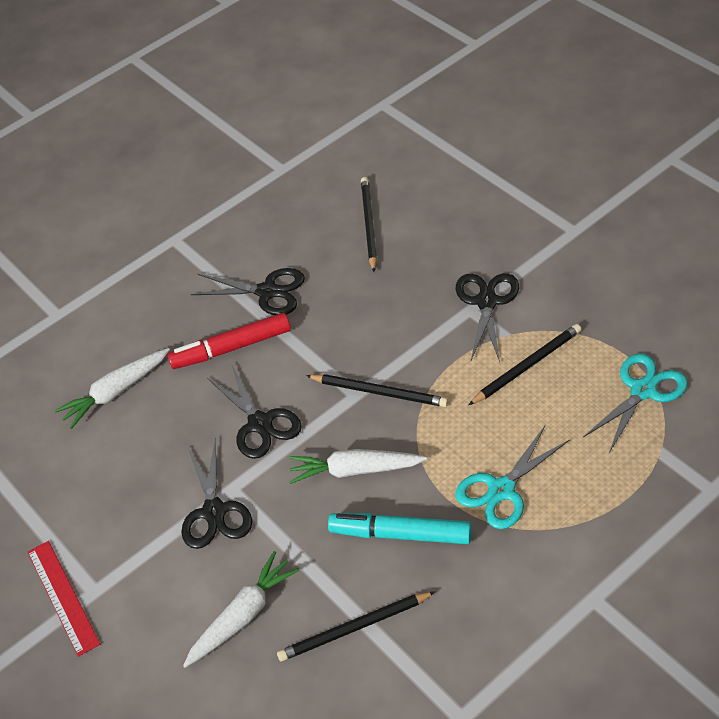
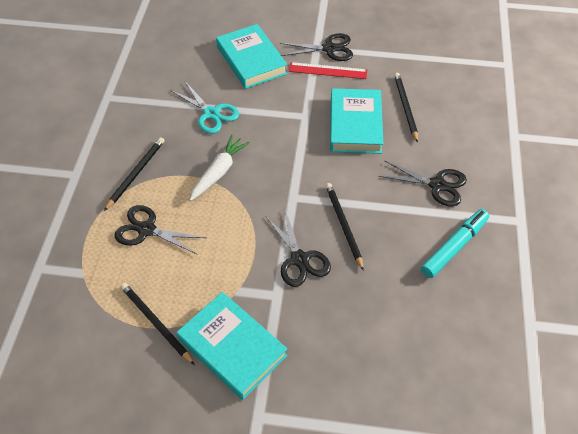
red marker: 1 -> 0
turquoise book: 0 -> 3
turquoise scissors: 2 -> 1
white carrot: 3 -> 1

